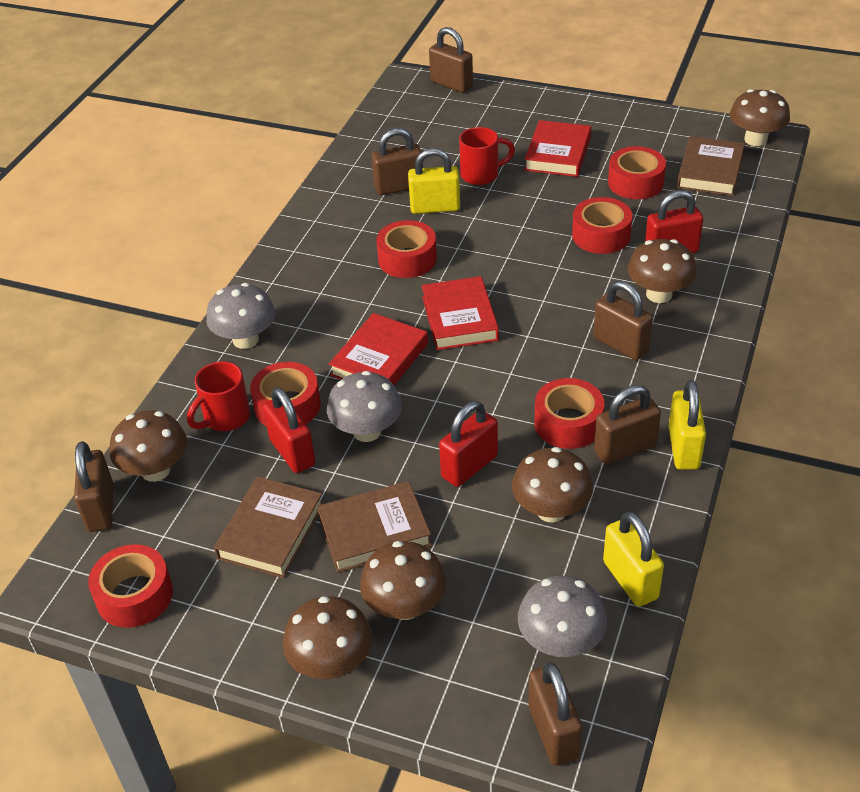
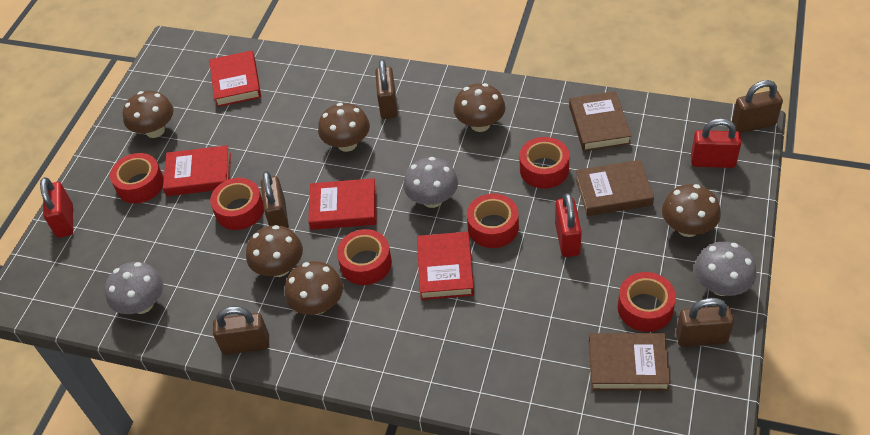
brown padlock: 6 -> 5
red book: 3 -> 4
red mug: 2 -> 0
yellow padlock: 3 -> 0

